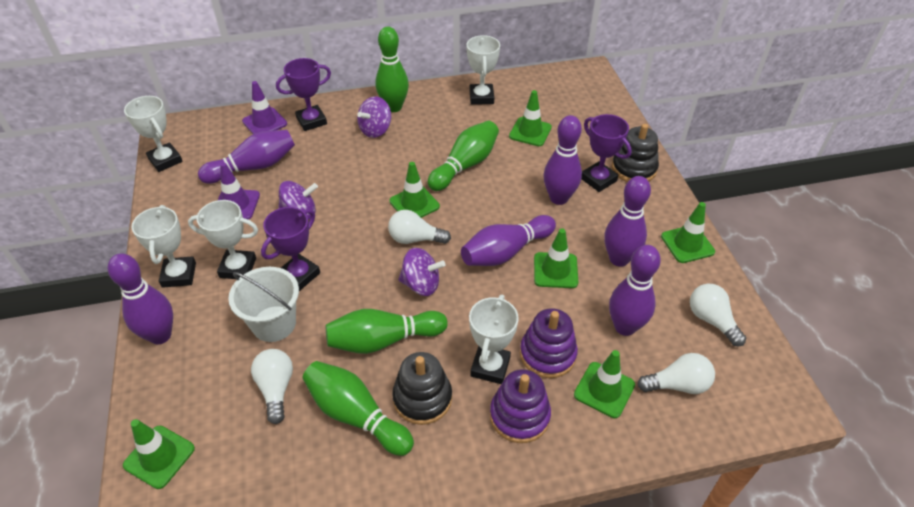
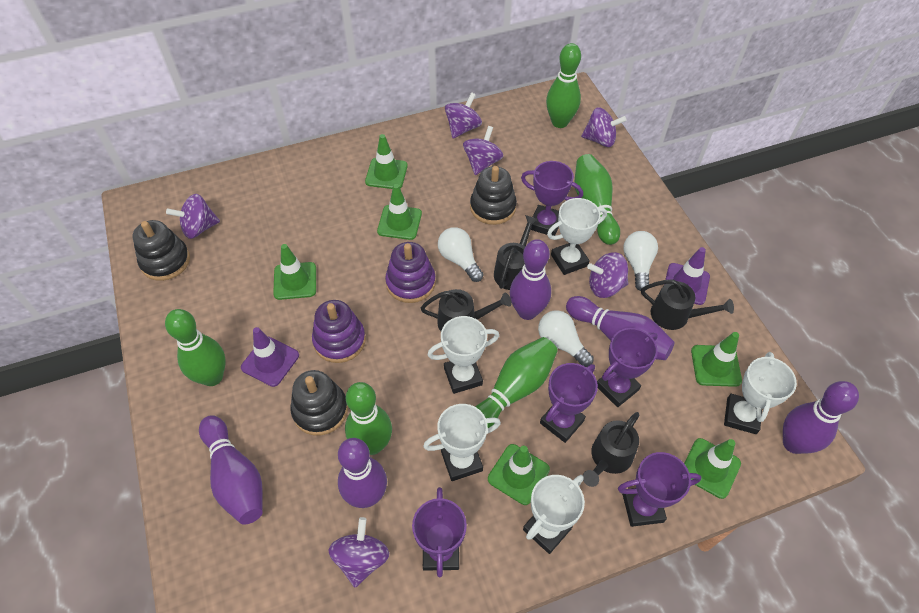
black stacking toy: 2 -> 3
black watering can: 0 -> 4
green bowling pin: 4 -> 5
purple bowling pin: 6 -> 5
purple spinning top: 3 -> 6
purple trophy: 3 -> 5
white bucket: 1 -> 0
white light bulb: 4 -> 3

